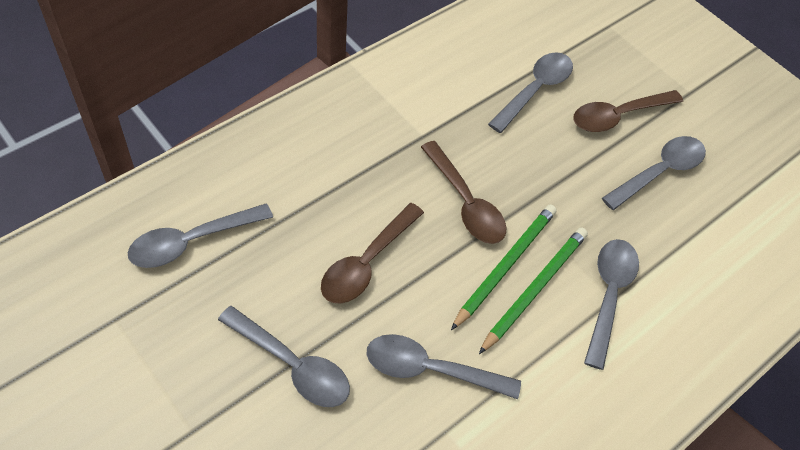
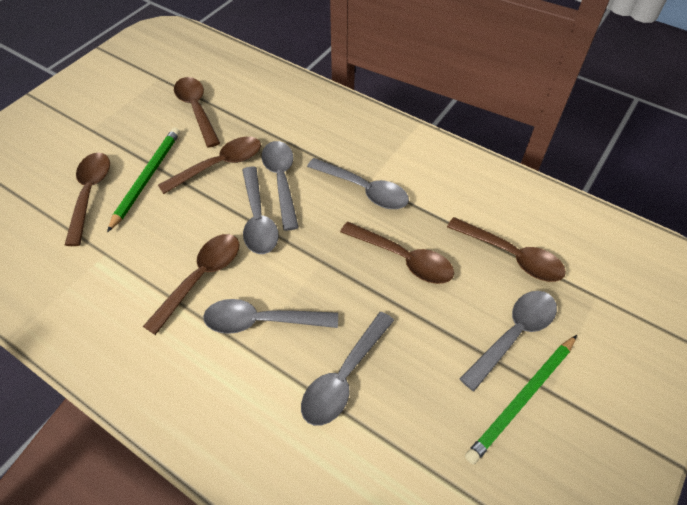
brown spoon: 3 -> 6

